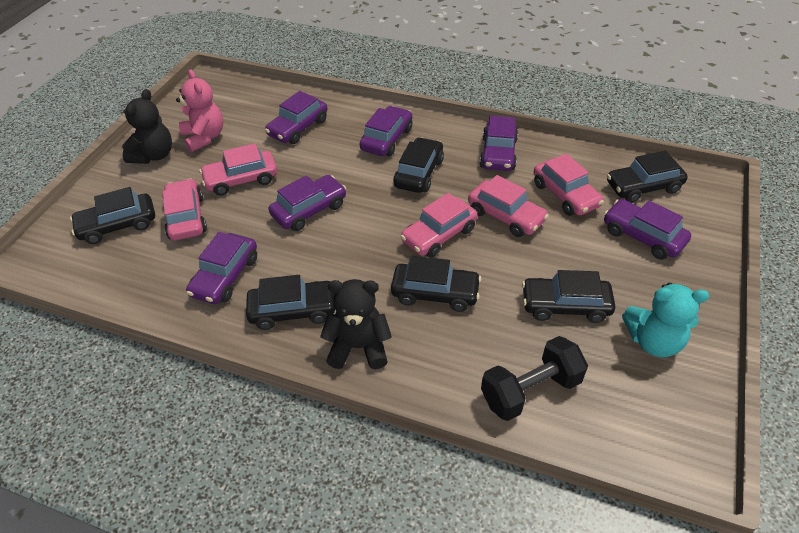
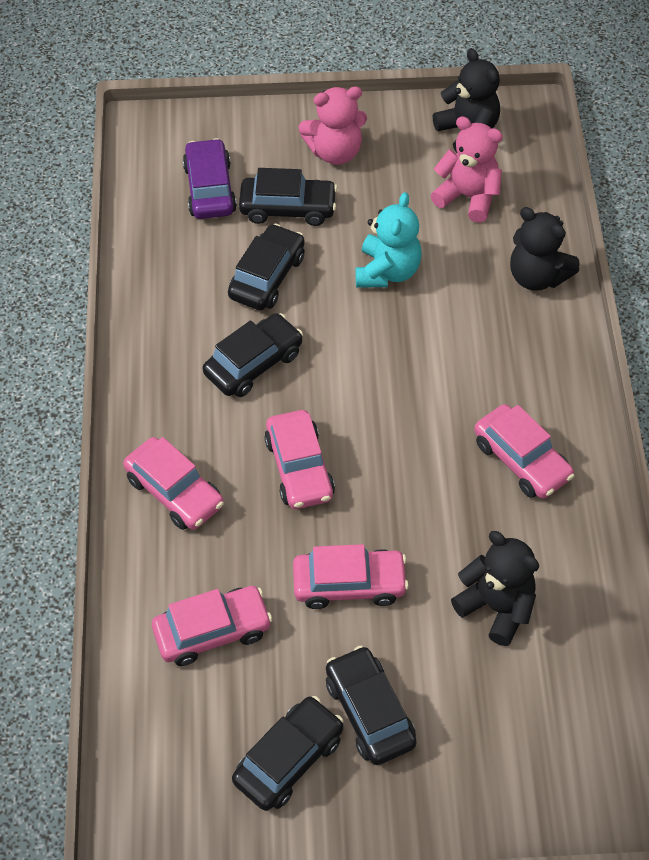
black car: 6 -> 5
black dumbbell: 1 -> 0
black teddy bear: 2 -> 3
pink teddy bear: 1 -> 2
purple car: 6 -> 1

